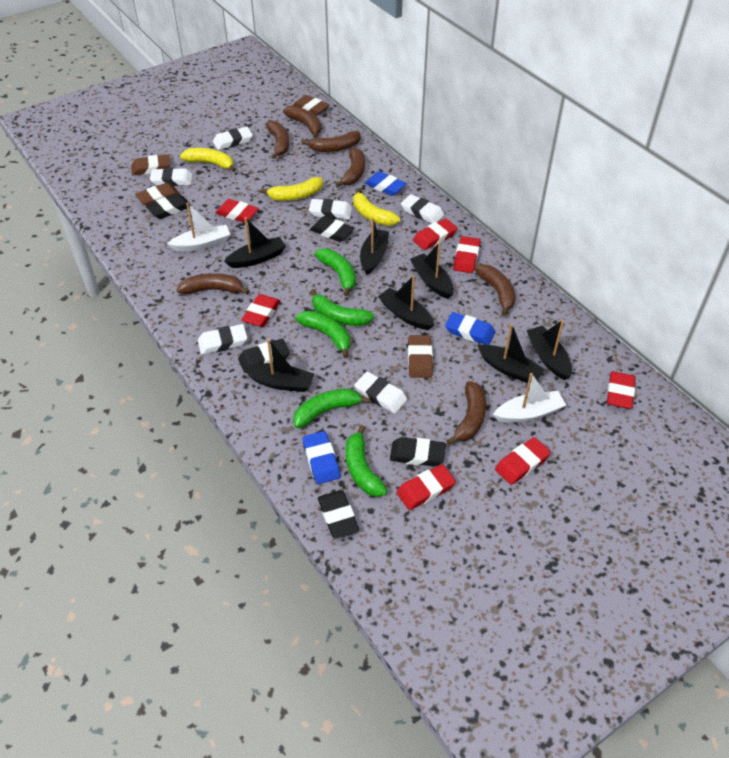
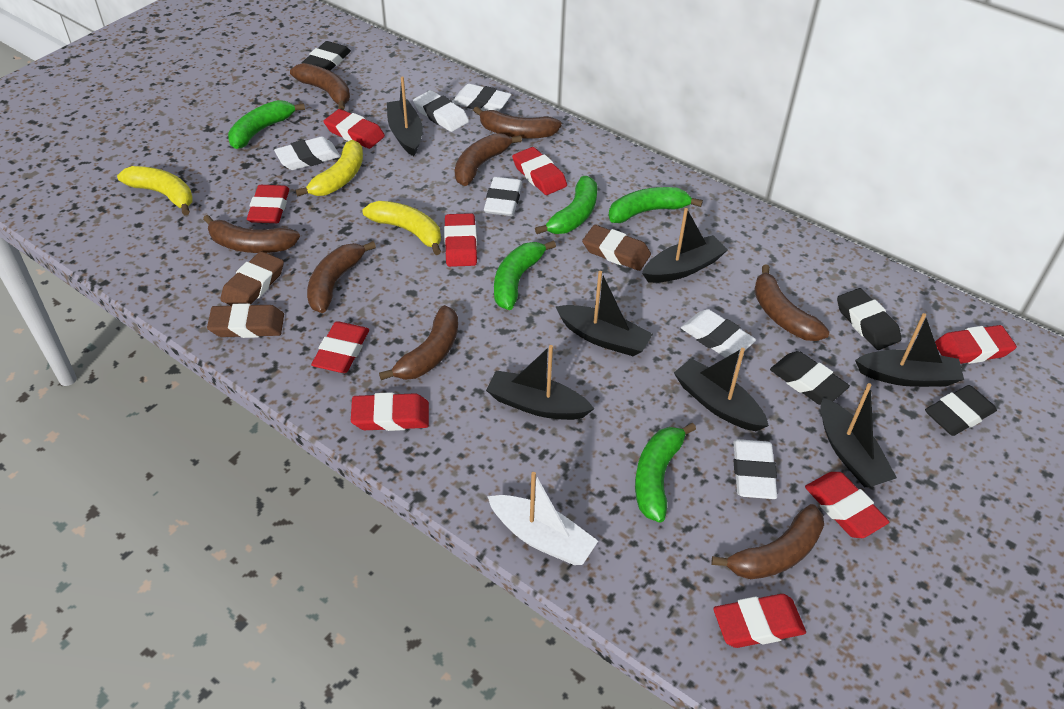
black eraser: 5 -> 4
blue eraser: 3 -> 0
brown banana: 7 -> 8
brown eraser: 4 -> 3
red eraser: 7 -> 9
white boat: 2 -> 1

